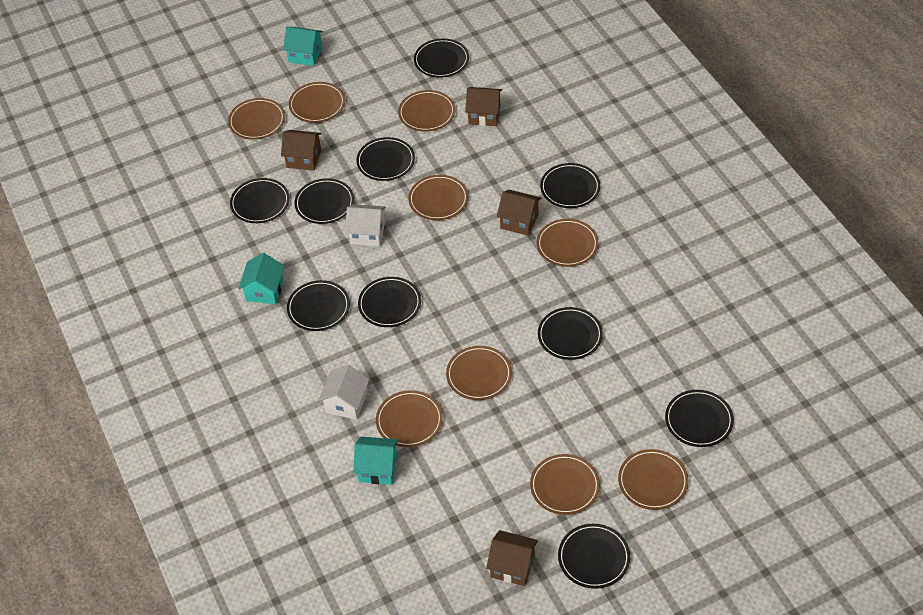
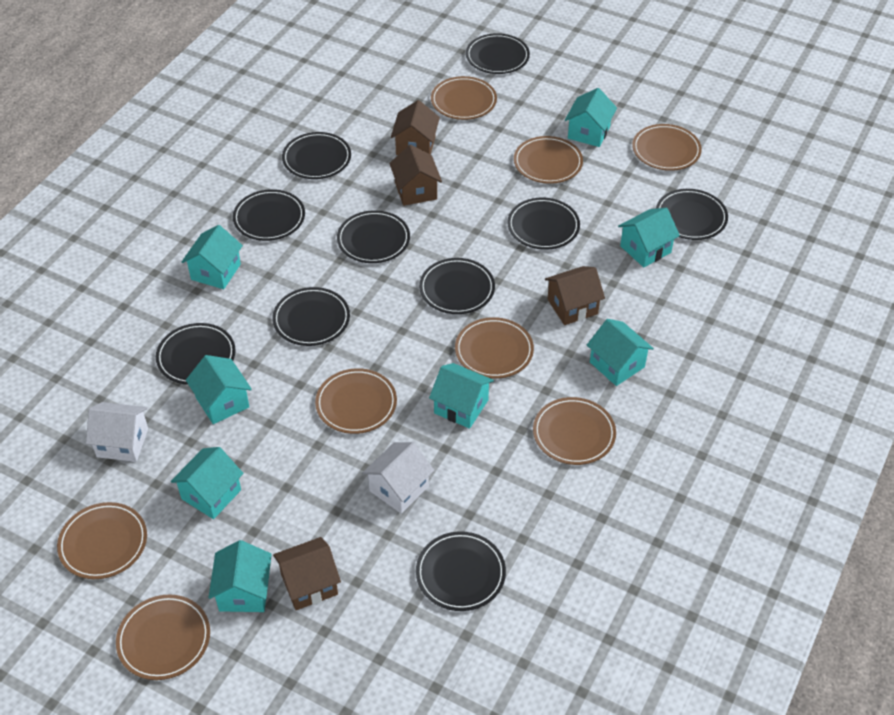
brown plate: 9 -> 8
turquoise house: 3 -> 8

